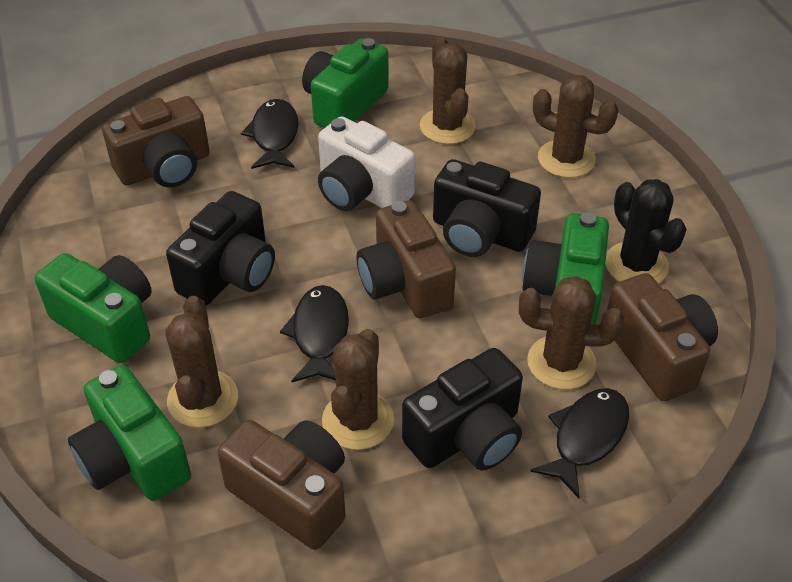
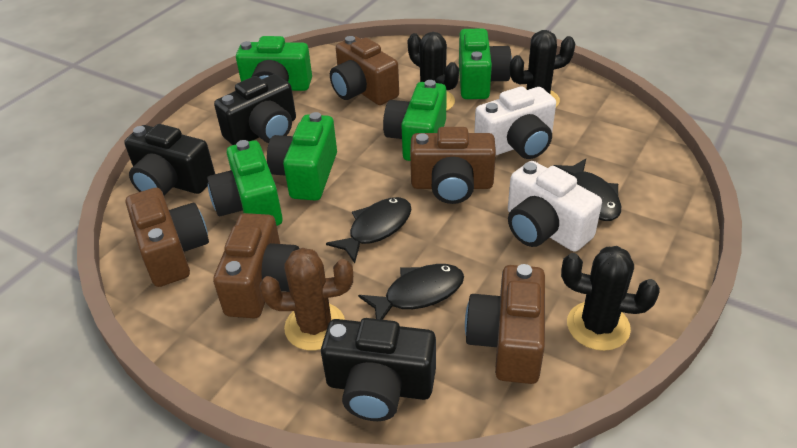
black cactus: 1 -> 3
brown cactus: 5 -> 1
brown camera: 4 -> 5
green camera: 4 -> 5
white camera: 1 -> 2

